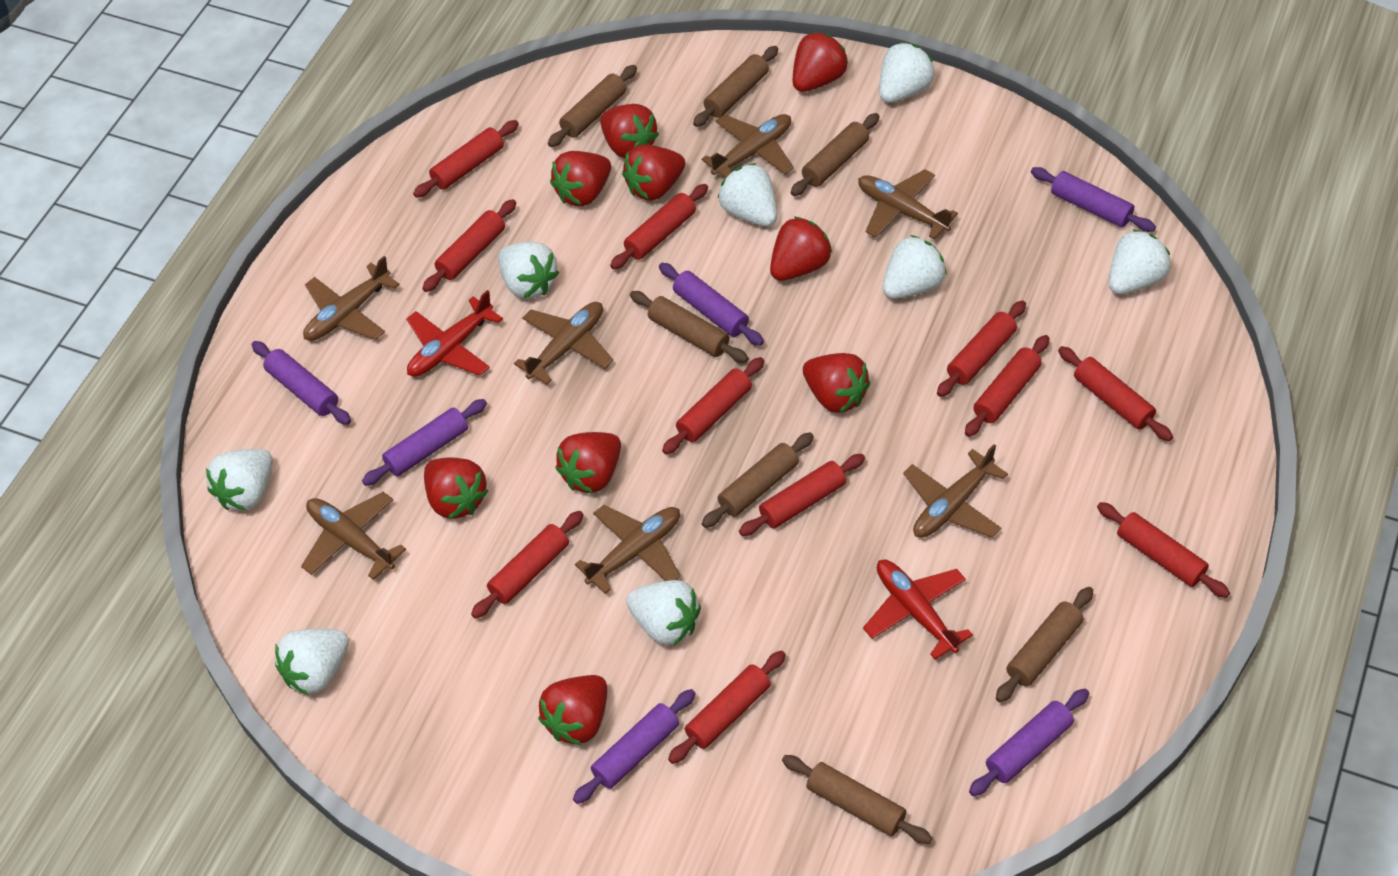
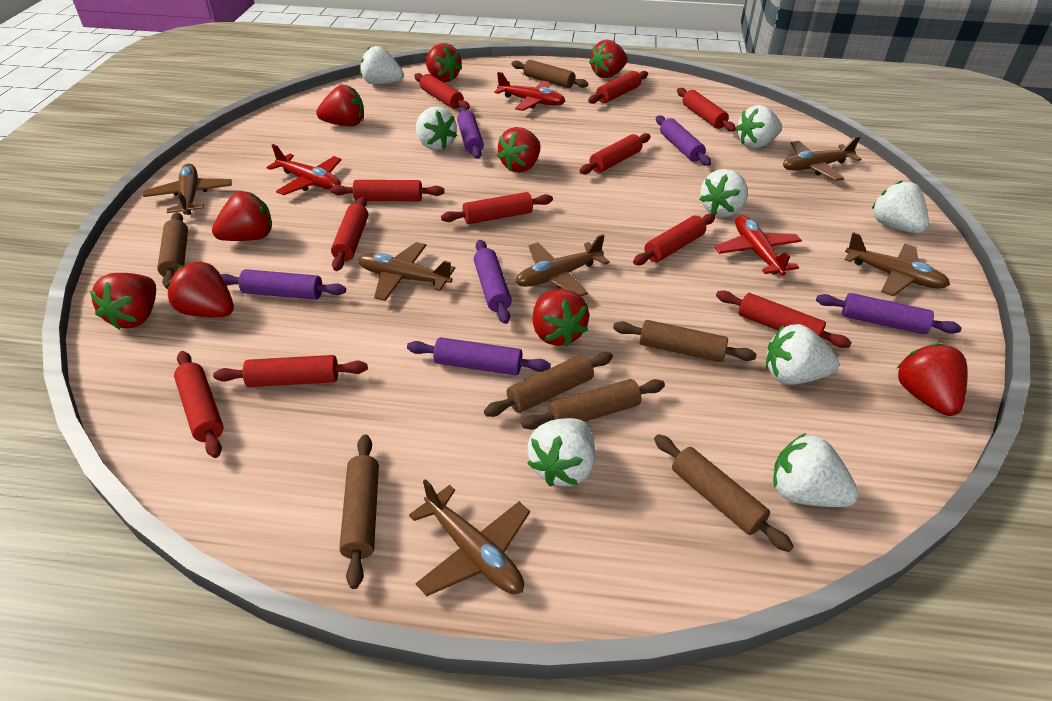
brown plane: 7 -> 6
red plane: 2 -> 3

